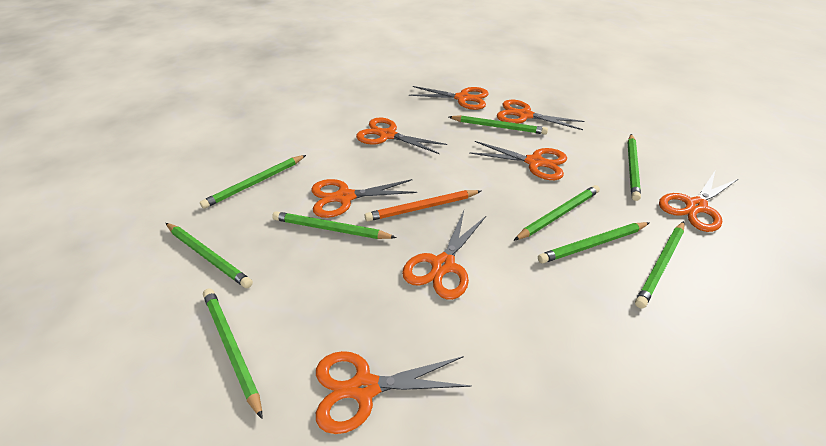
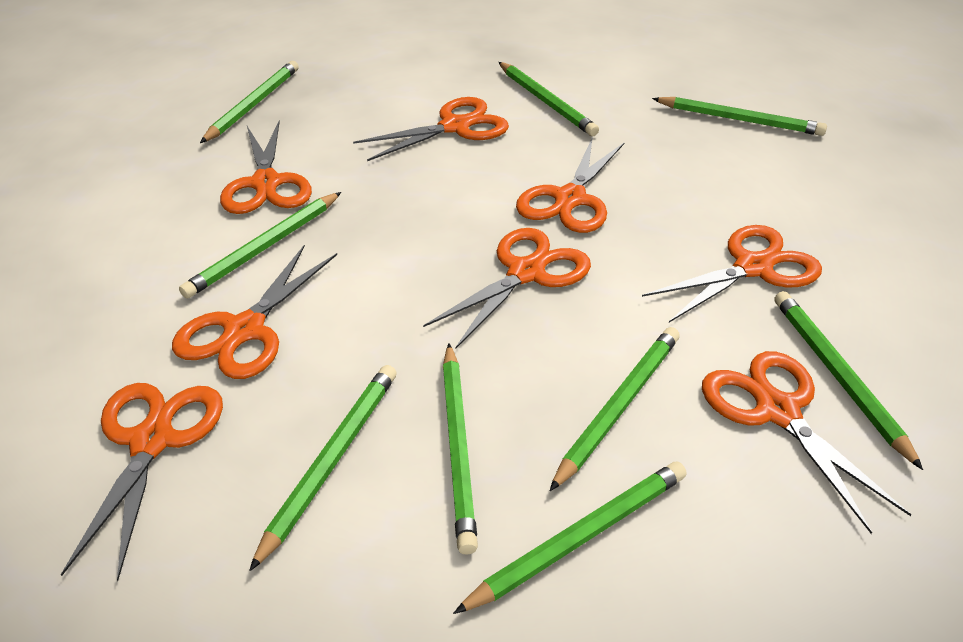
orange pencil: 1 -> 0

